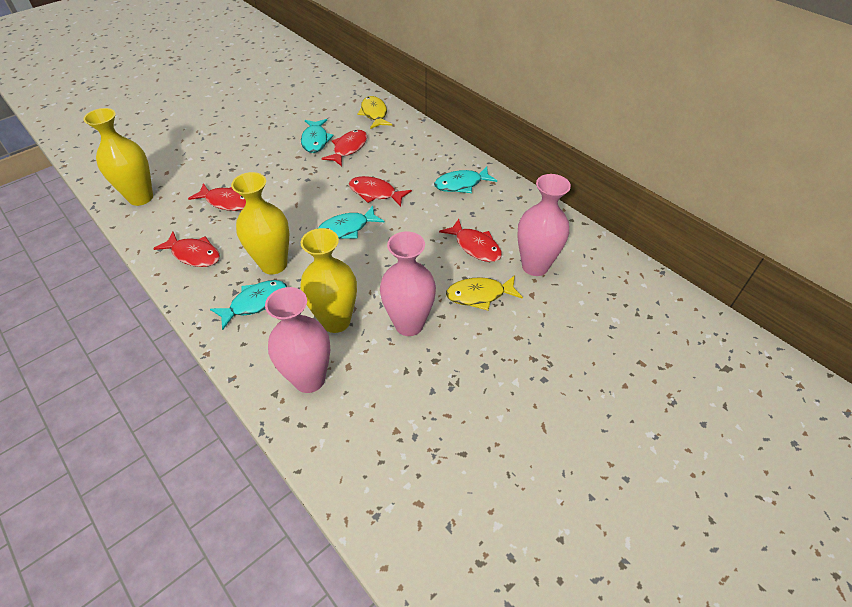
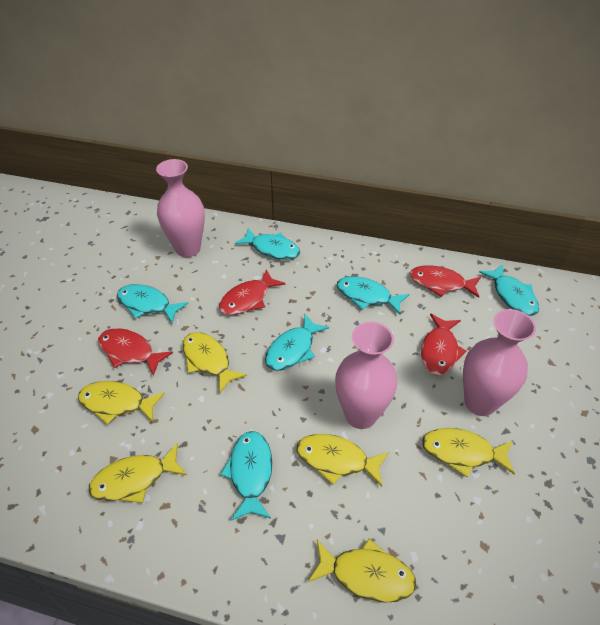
red fish: 5 -> 4
turquoise fish: 4 -> 6
yellow fish: 2 -> 6
yellow vase: 3 -> 0

